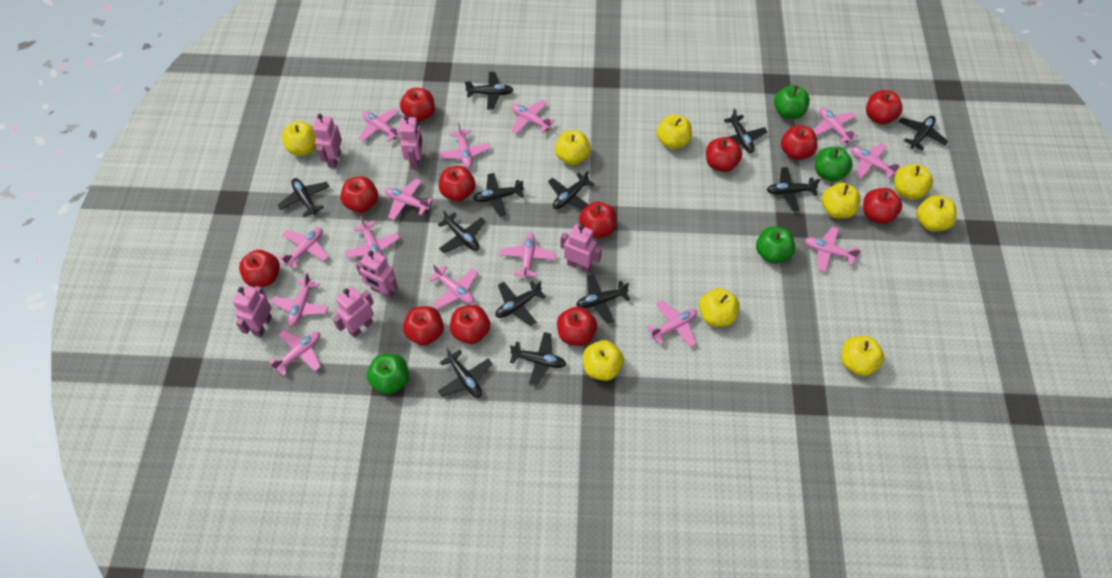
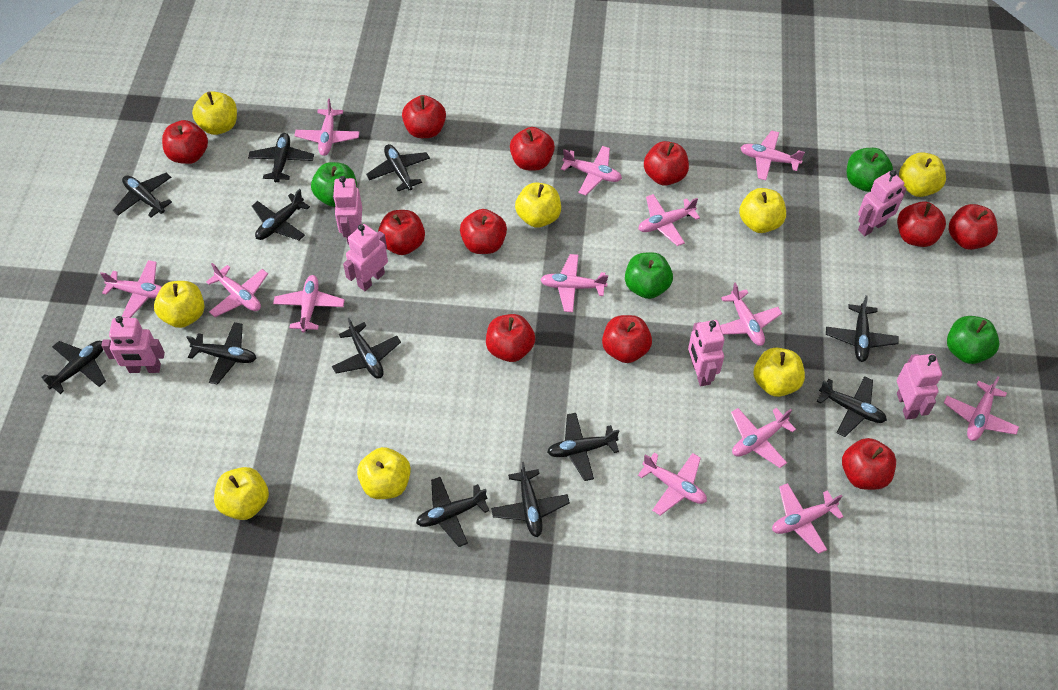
pink plane: 14 -> 13
red apple: 12 -> 11
yellow apple: 9 -> 8

